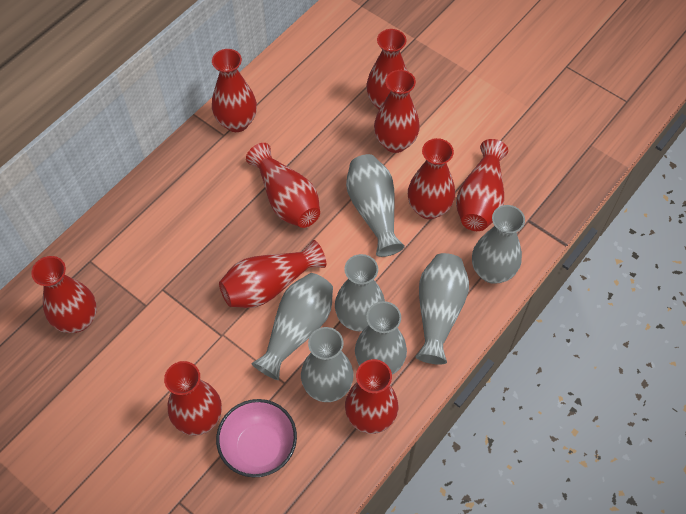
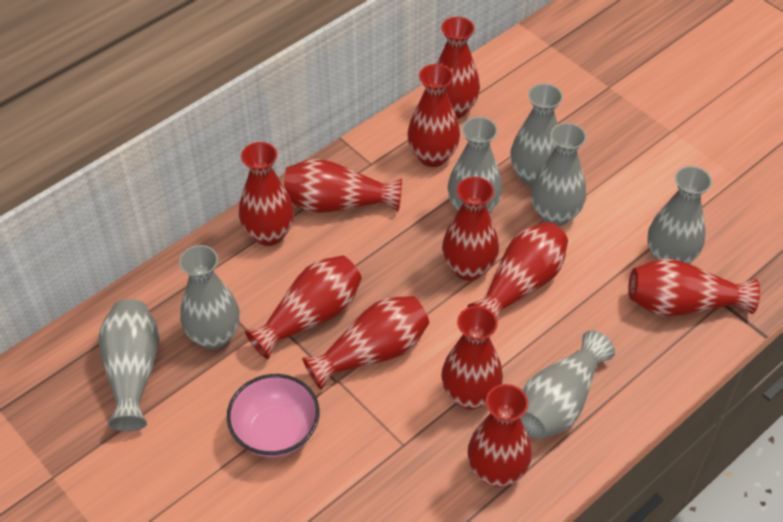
red vase: 10 -> 11

